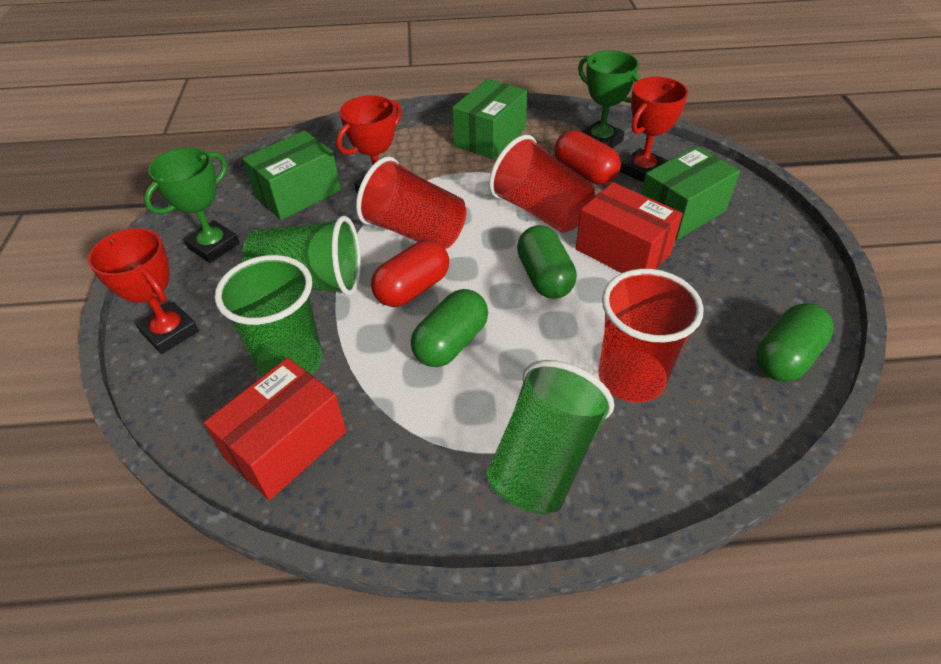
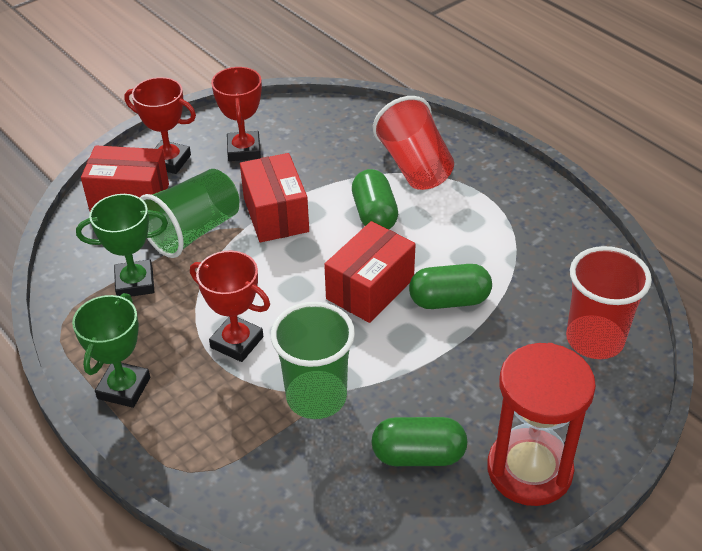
green box: 3 -> 0
green cup: 3 -> 2
red box: 2 -> 3
red capsule: 2 -> 0
red cup: 3 -> 2
red hourglass: 0 -> 1

